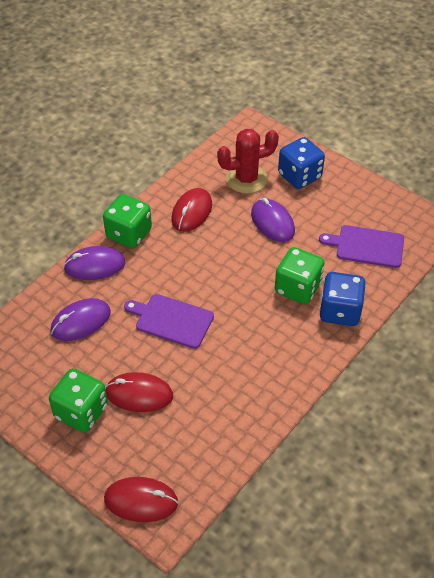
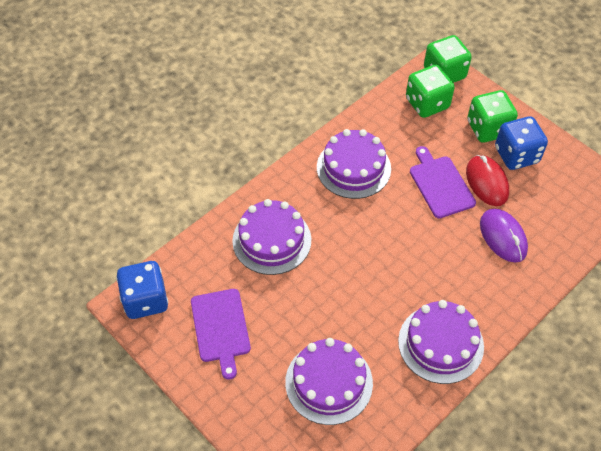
purple cake: 0 -> 4
purple mouse: 3 -> 1
red cactus: 1 -> 0
red mouse: 3 -> 1

